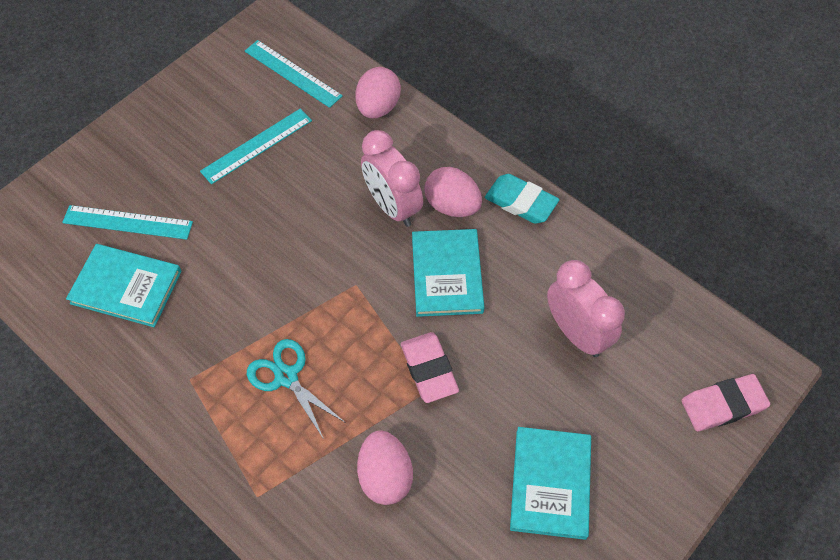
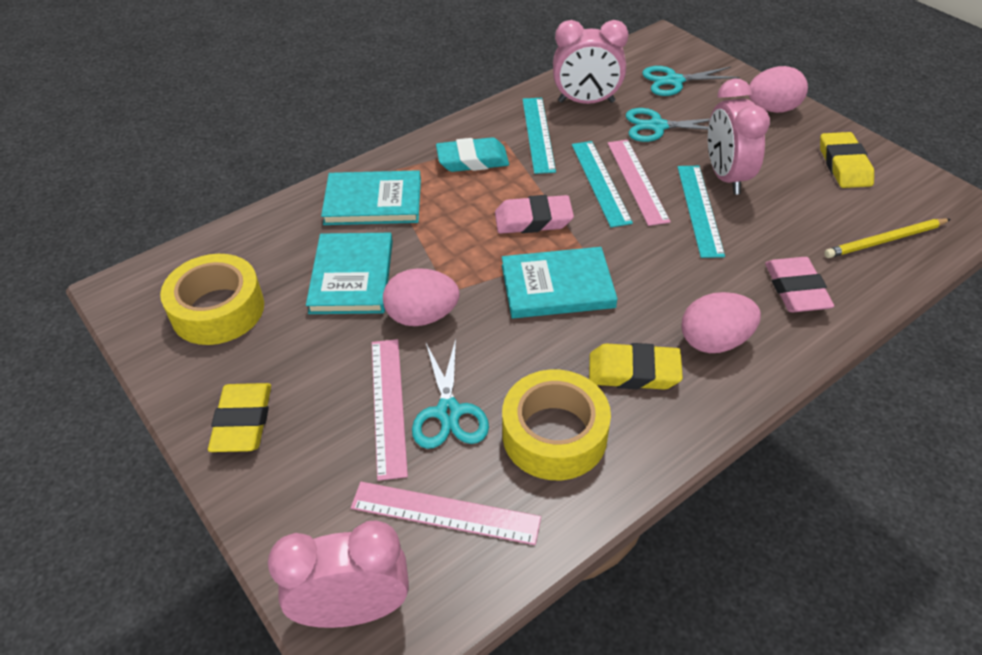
pink clock: 2 -> 3
pink ruler: 0 -> 3
turquoise scissors: 1 -> 3
yellow eraser: 0 -> 3
yellow pencil: 0 -> 1
yellow tape: 0 -> 2

